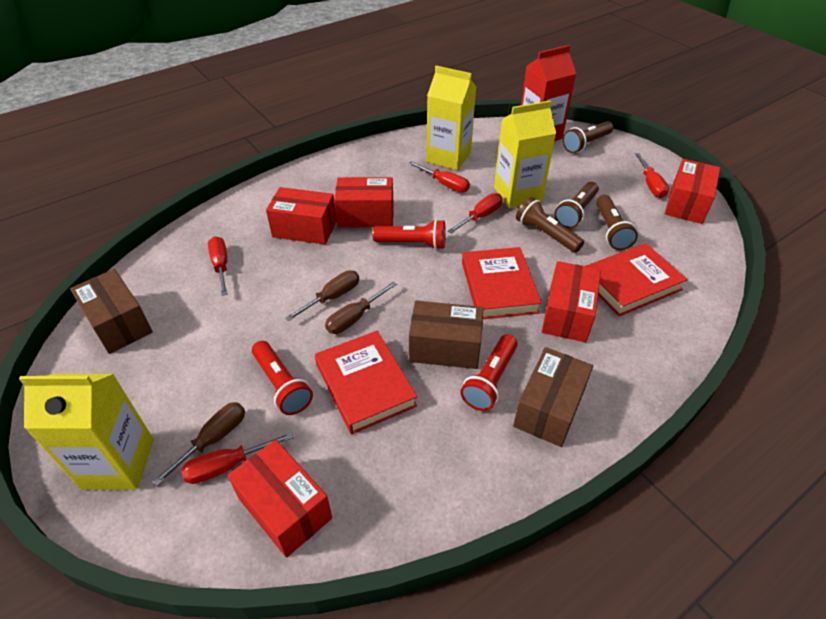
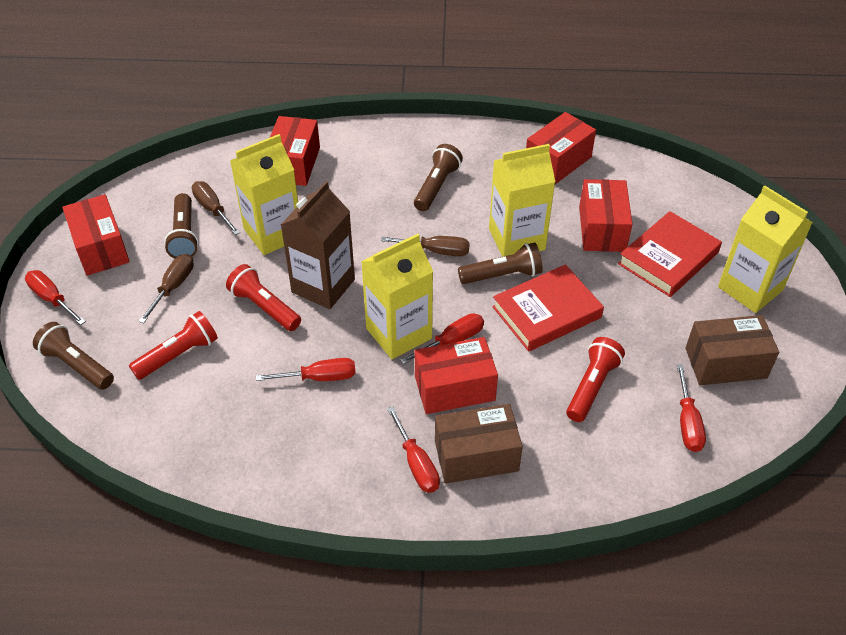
brown box: 3 -> 2
brown carton: 0 -> 1
red book: 3 -> 2
red carton: 1 -> 0
yellow carton: 3 -> 4

